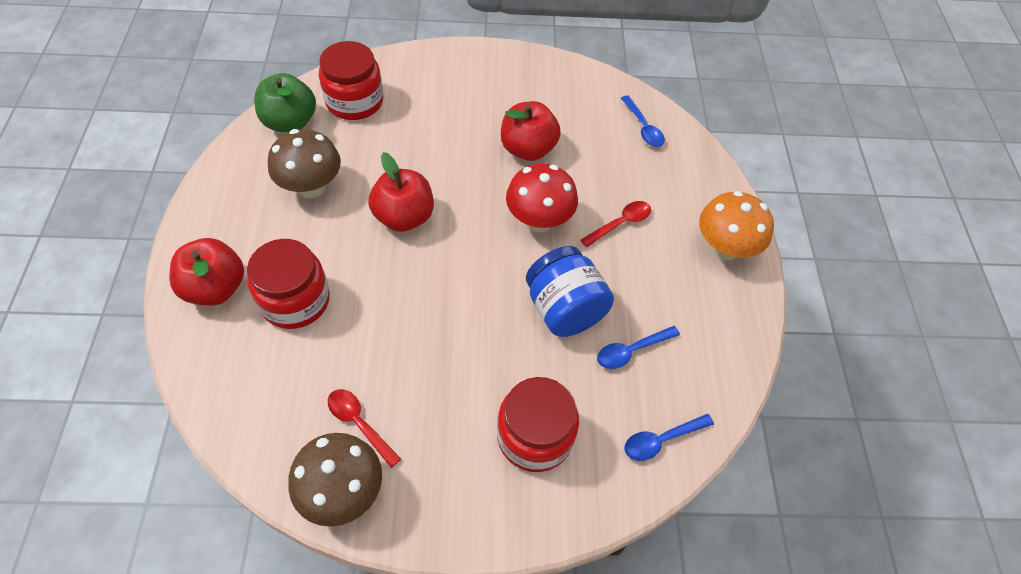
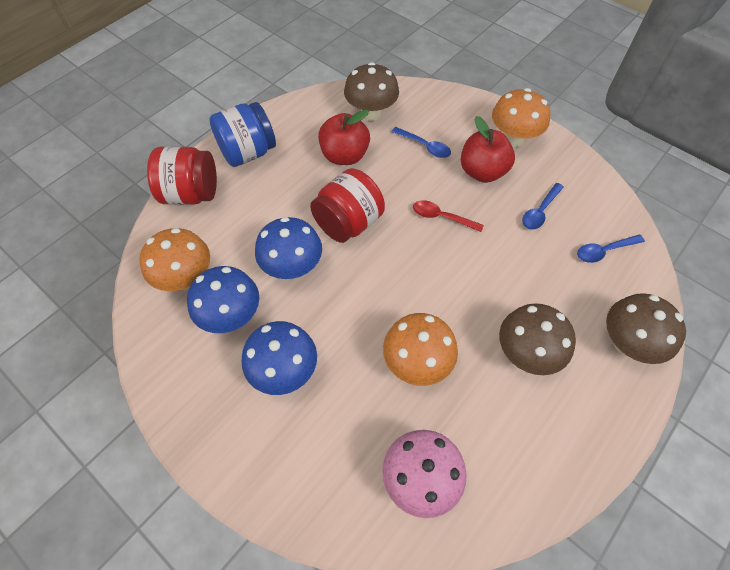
blue mushroom: 0 -> 3
brown mushroom: 2 -> 3
green apple: 1 -> 0
orange mushroom: 1 -> 3
pink mushroom: 0 -> 1
red apple: 3 -> 2
red jar: 3 -> 2
red mushroom: 1 -> 0
red spoon: 2 -> 1

